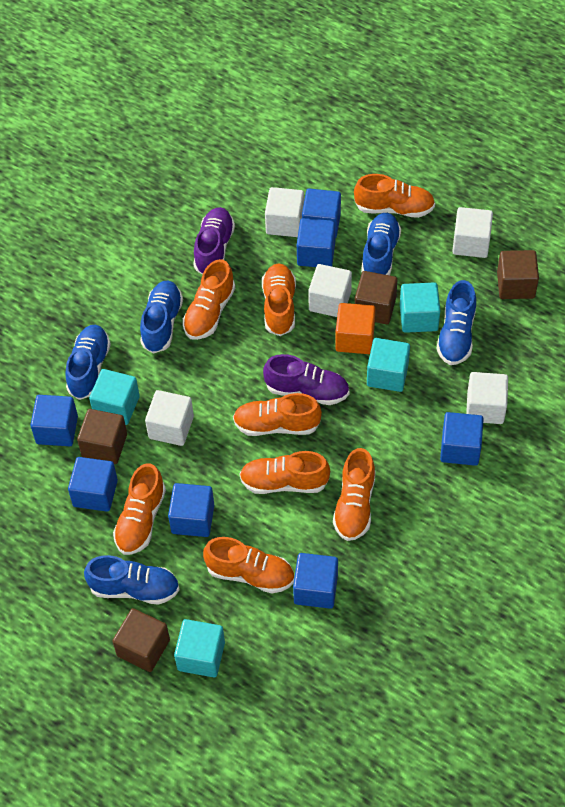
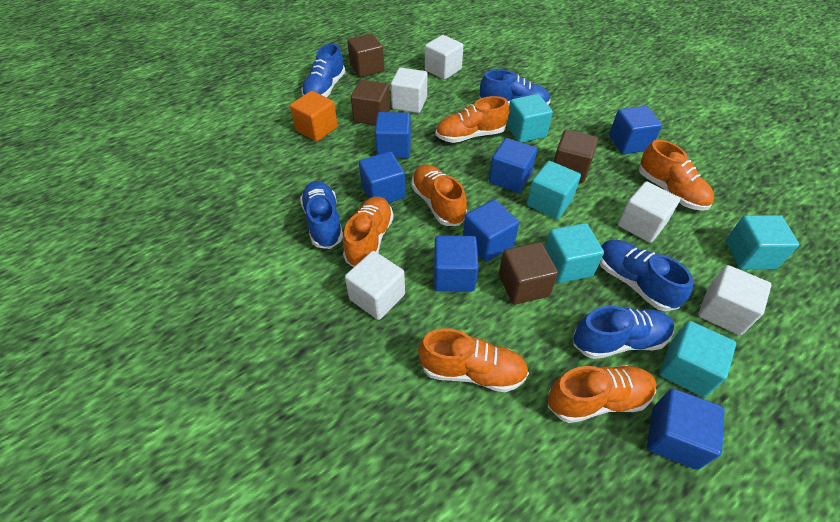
orange shoe: 8 -> 6
purple shoe: 2 -> 0
turquoise cube: 4 -> 5

